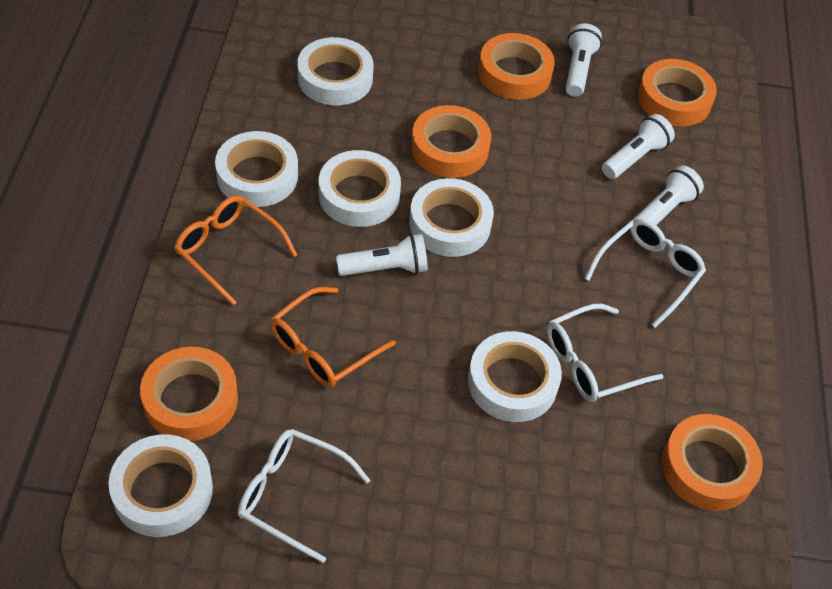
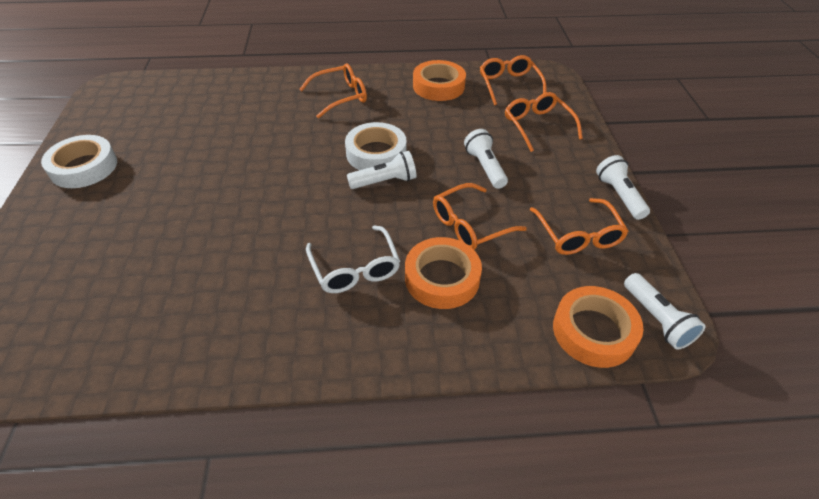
orange glasses: 2 -> 5
orange tape: 5 -> 3
white glasses: 3 -> 1
white tape: 6 -> 2

